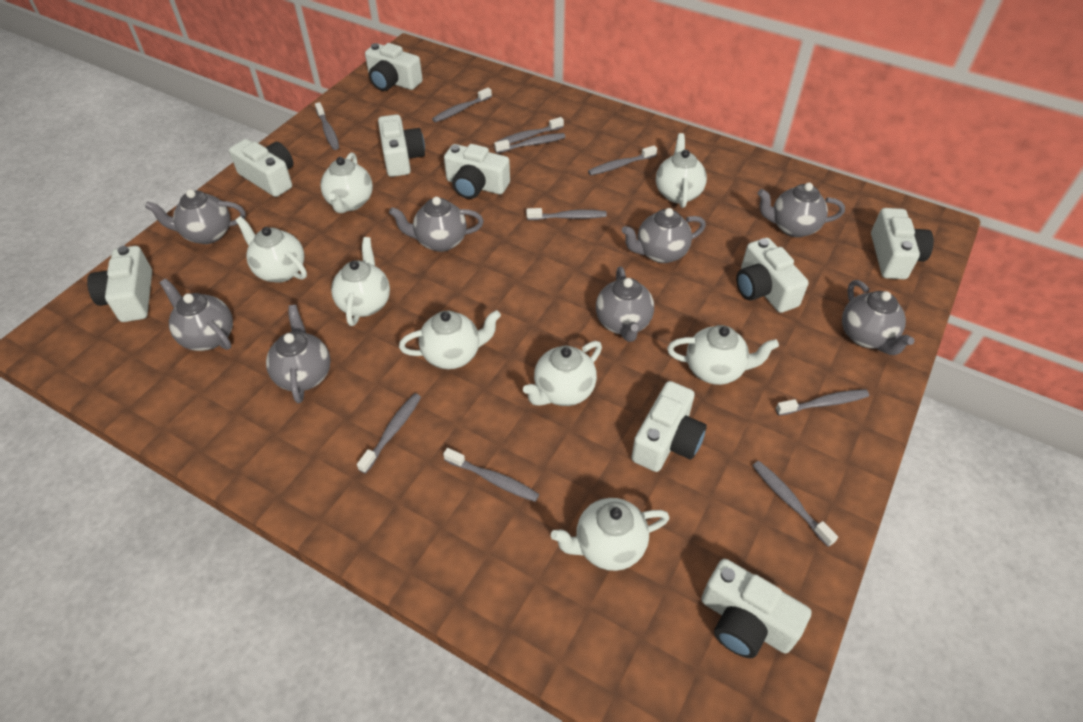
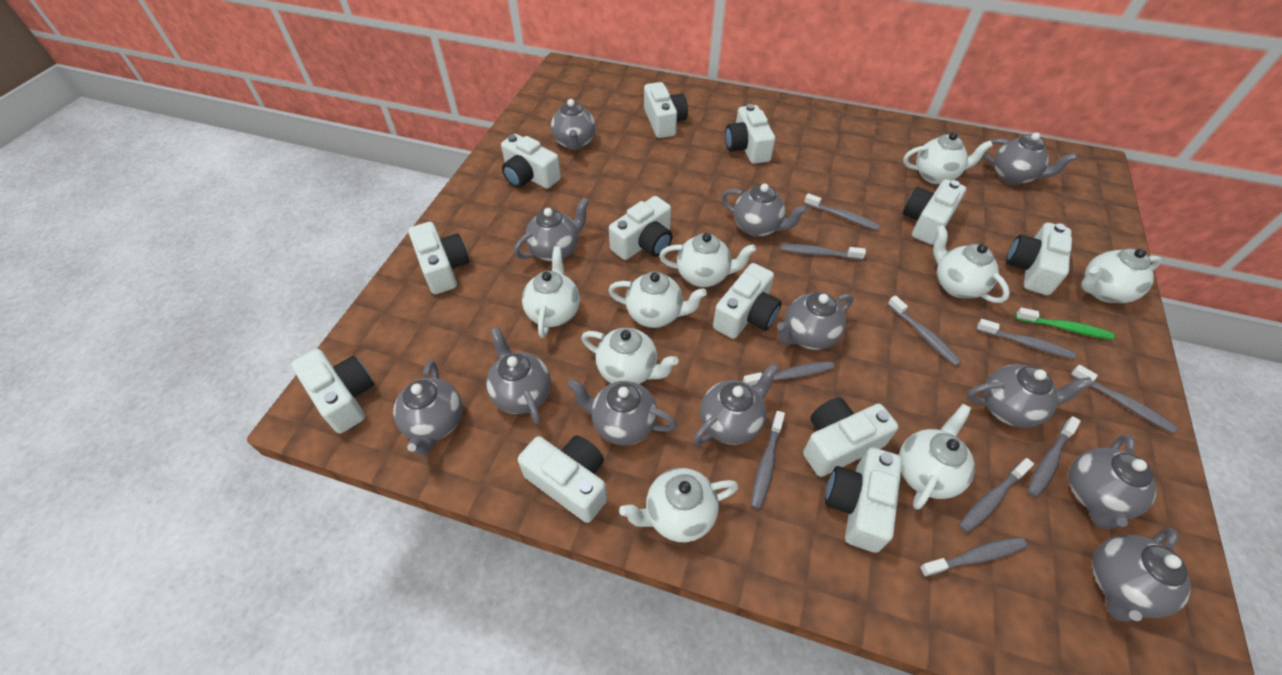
green toothbrush: 0 -> 1
grey teapot: 8 -> 12
white camera: 9 -> 12
white teapot: 8 -> 9

